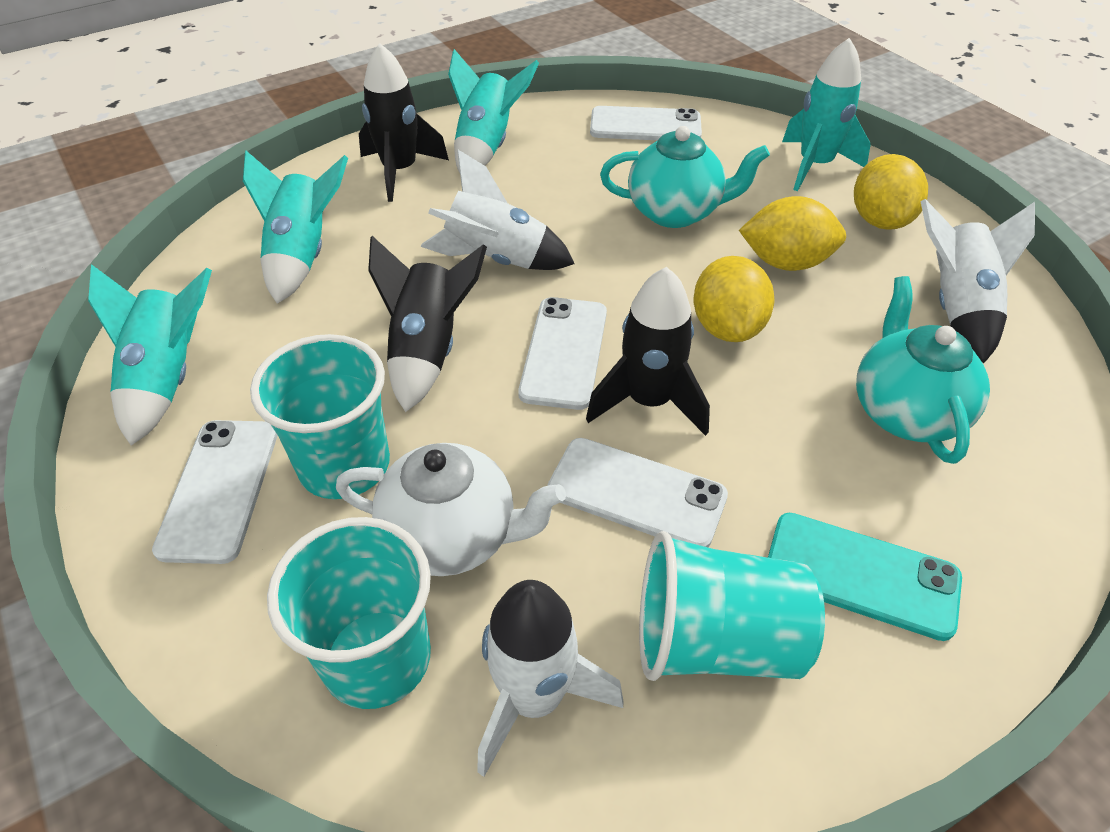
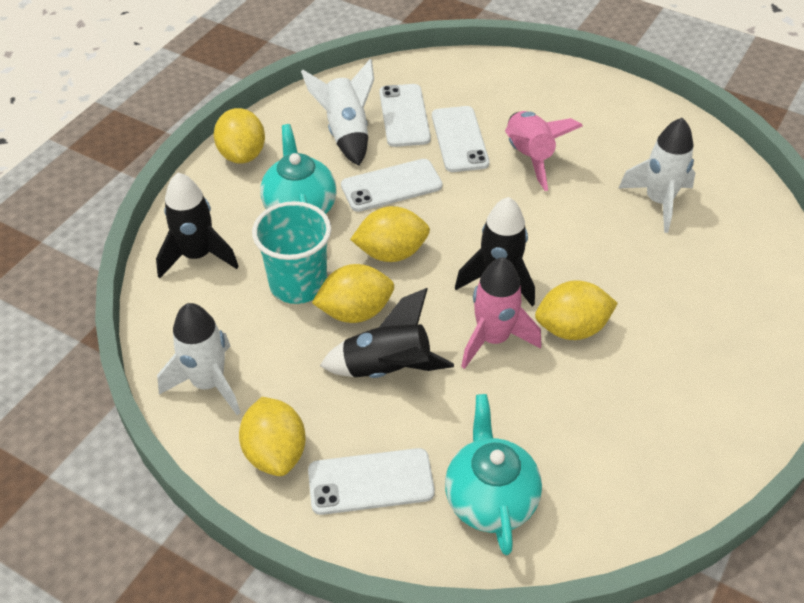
pink rocket: 0 -> 2
turquoise cup: 3 -> 1
turquoise phone: 1 -> 0
turquoise rocket: 4 -> 0
white teapot: 1 -> 0
yellow lemon: 3 -> 5

